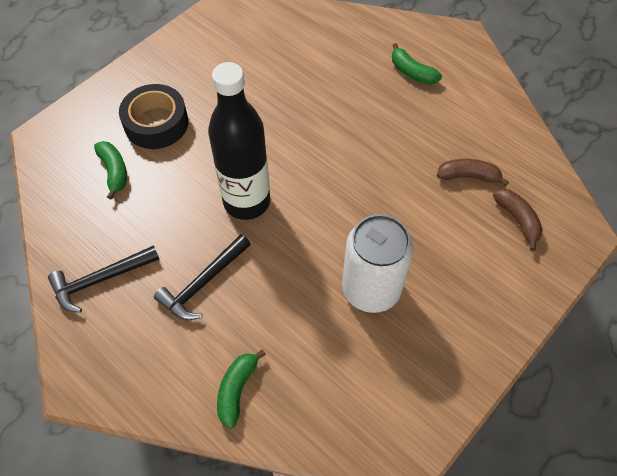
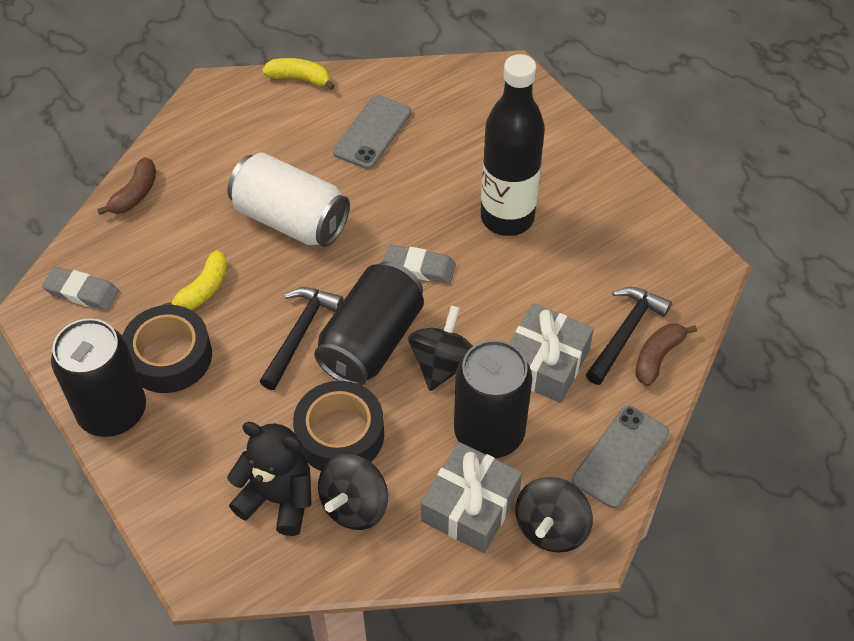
black can: 0 -> 3
black spinning top: 0 -> 3
black tape: 1 -> 2
black teddy bear: 0 -> 1
green banana: 3 -> 0
grey eraser: 0 -> 2
grey gift: 0 -> 2
grey phone: 0 -> 2
yellow banana: 0 -> 2

